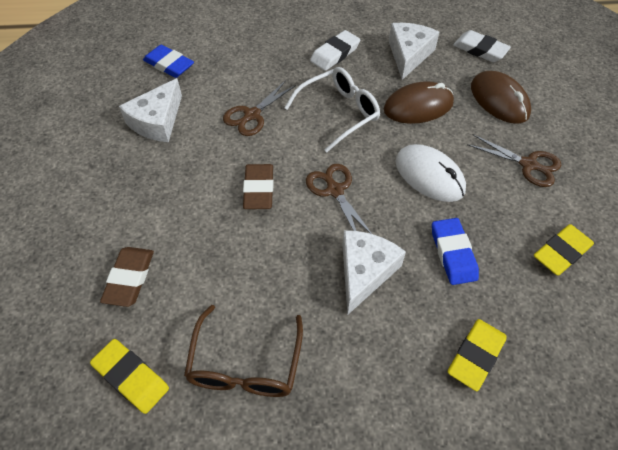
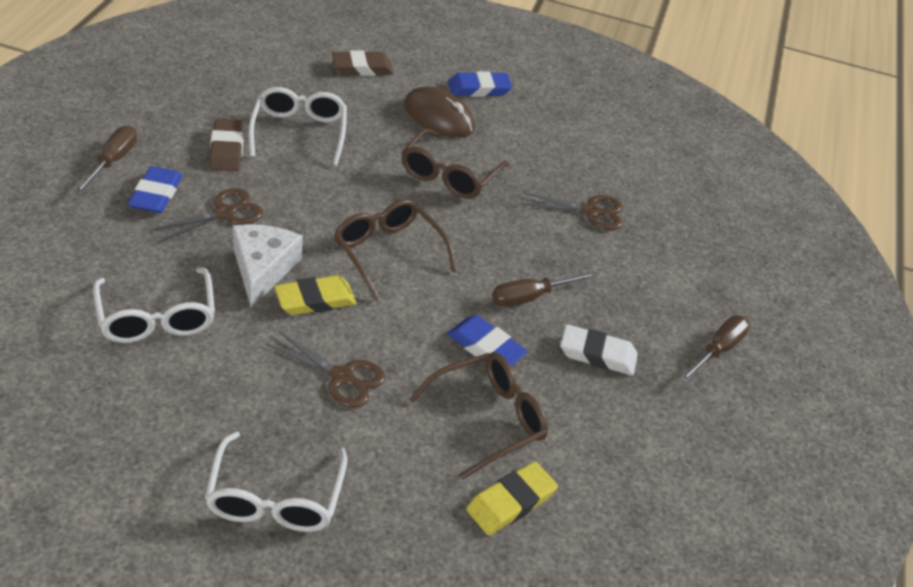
blue eraser: 2 -> 3
brown glasses: 1 -> 3
brown mouse: 2 -> 1
brown screwdriver: 0 -> 3
white cheese: 3 -> 1
white eraser: 2 -> 1
white glasses: 1 -> 3
white mouse: 1 -> 0
yellow eraser: 3 -> 2

